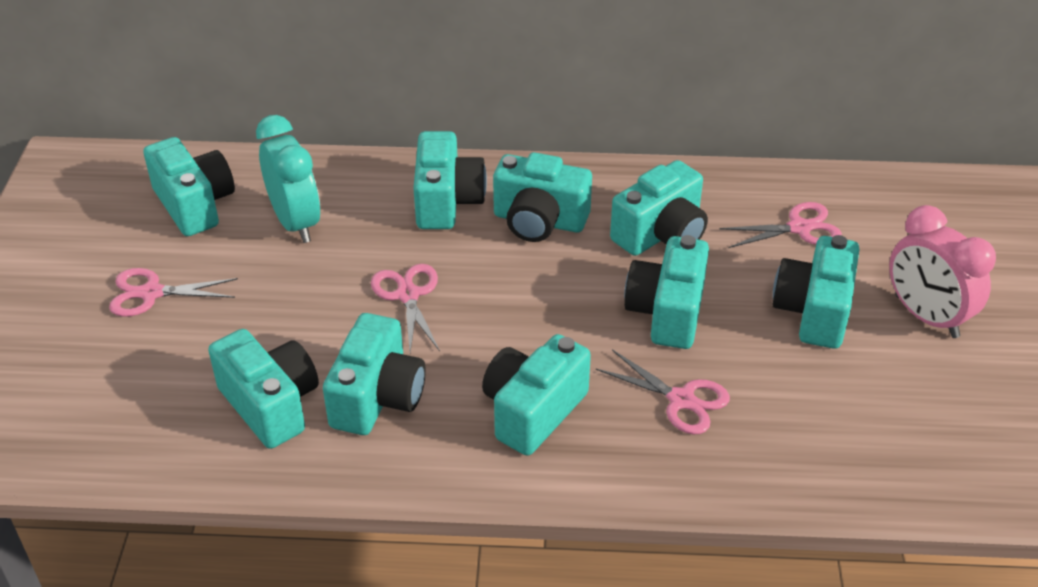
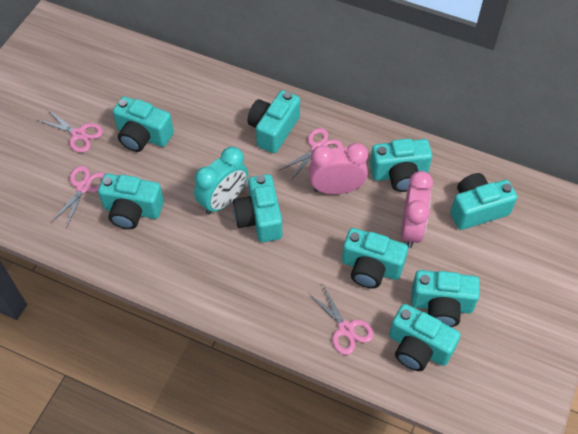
pink clock: 1 -> 2

